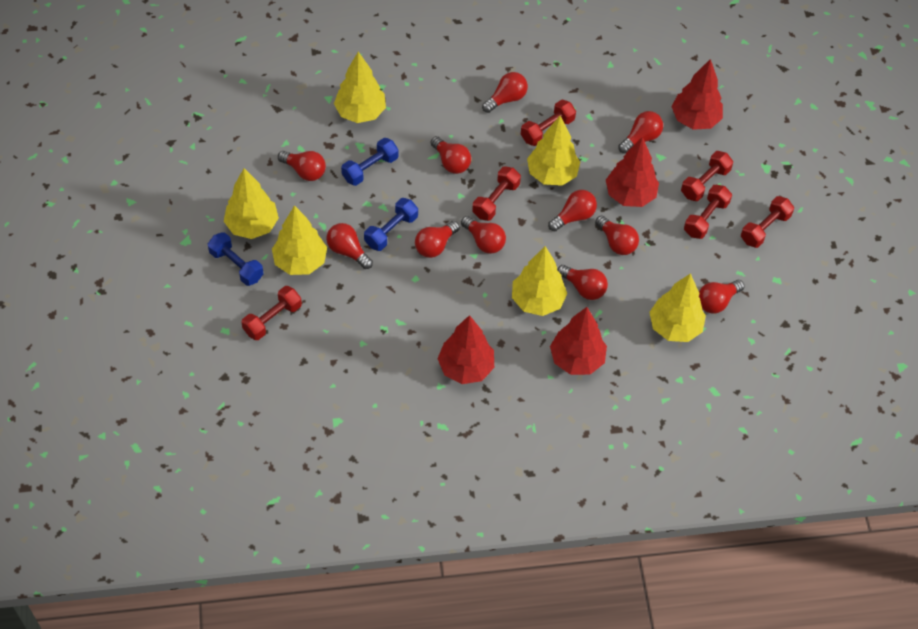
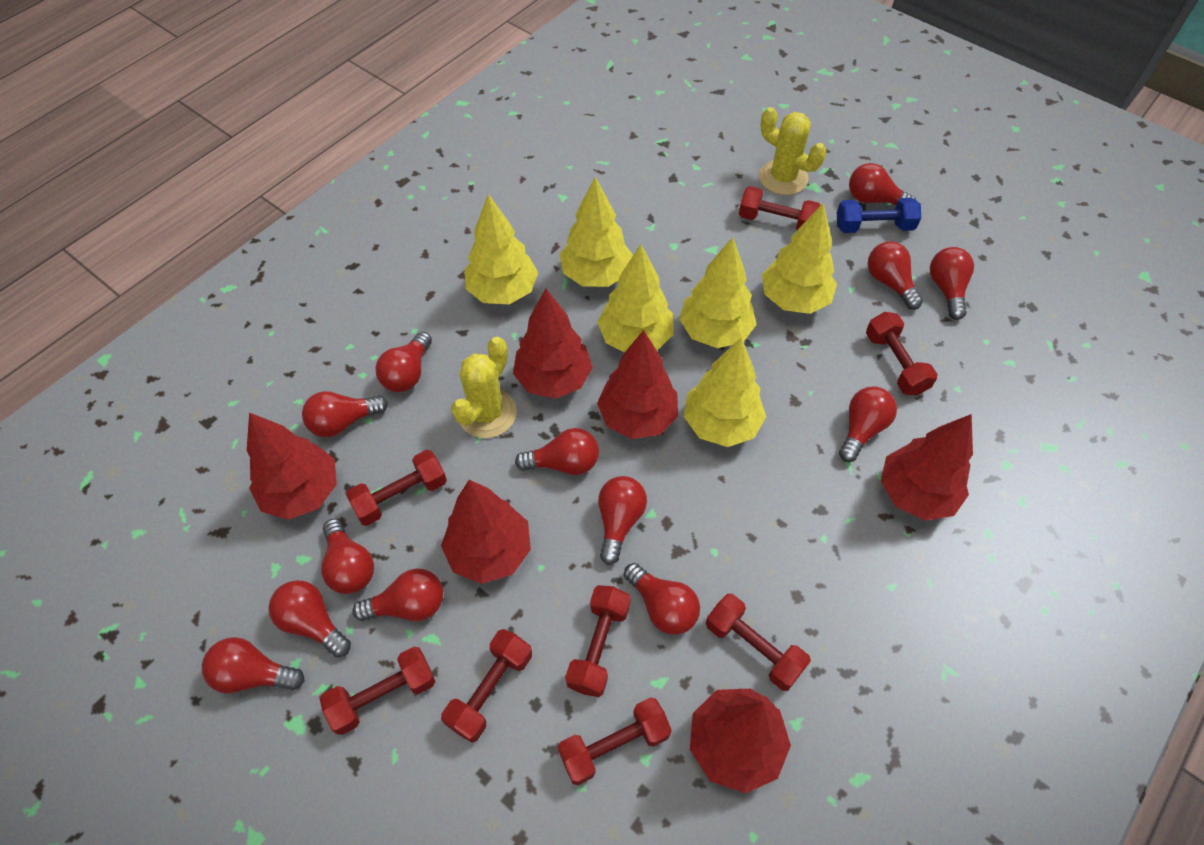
blue dumbbell: 3 -> 1
red dumbbell: 6 -> 8
red light bulb: 11 -> 13
red tree: 4 -> 6
yellow cactus: 0 -> 2

